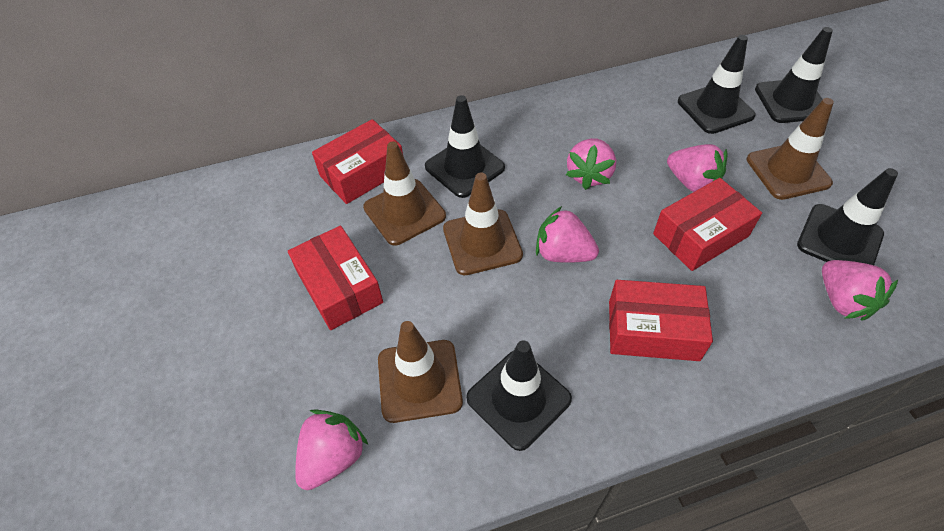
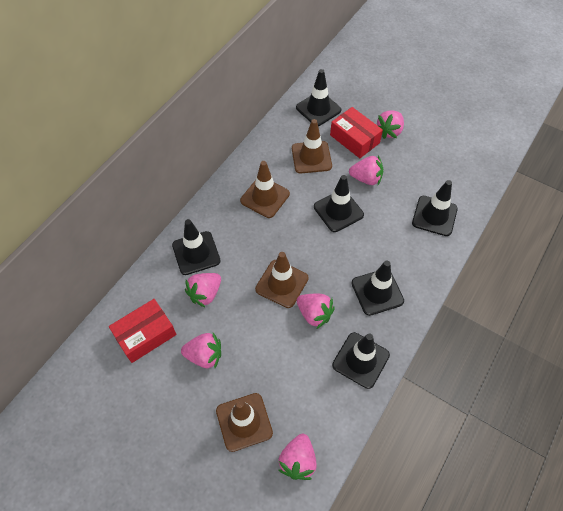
black traffic cone: 5 -> 6
pink strawberry: 5 -> 6
red box: 4 -> 2

